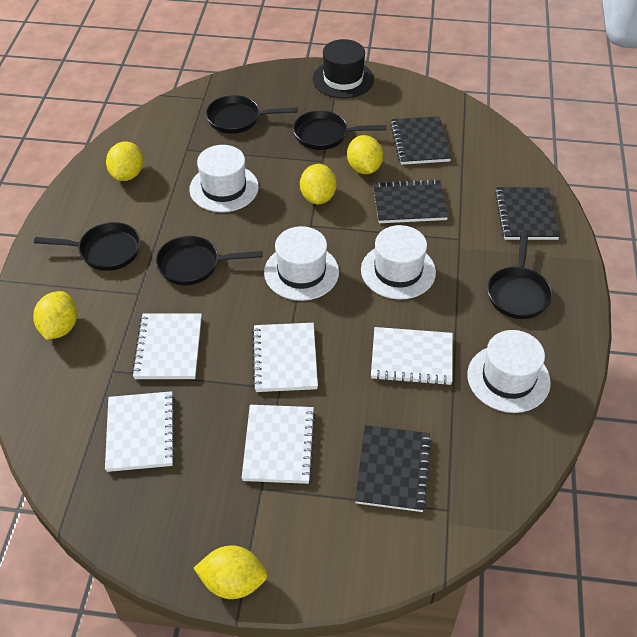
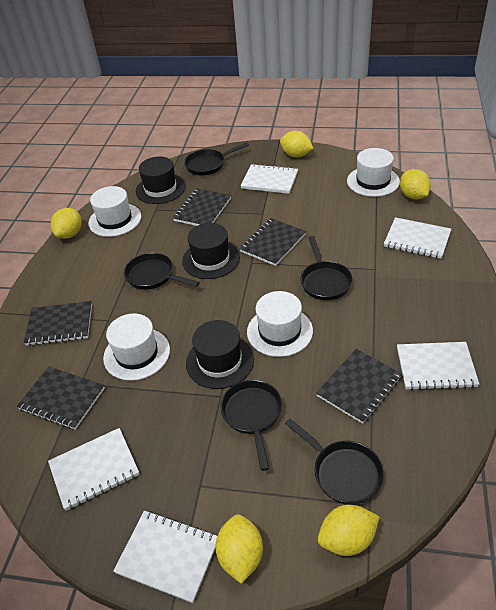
black hat: 1 -> 3
black notebook: 4 -> 5

